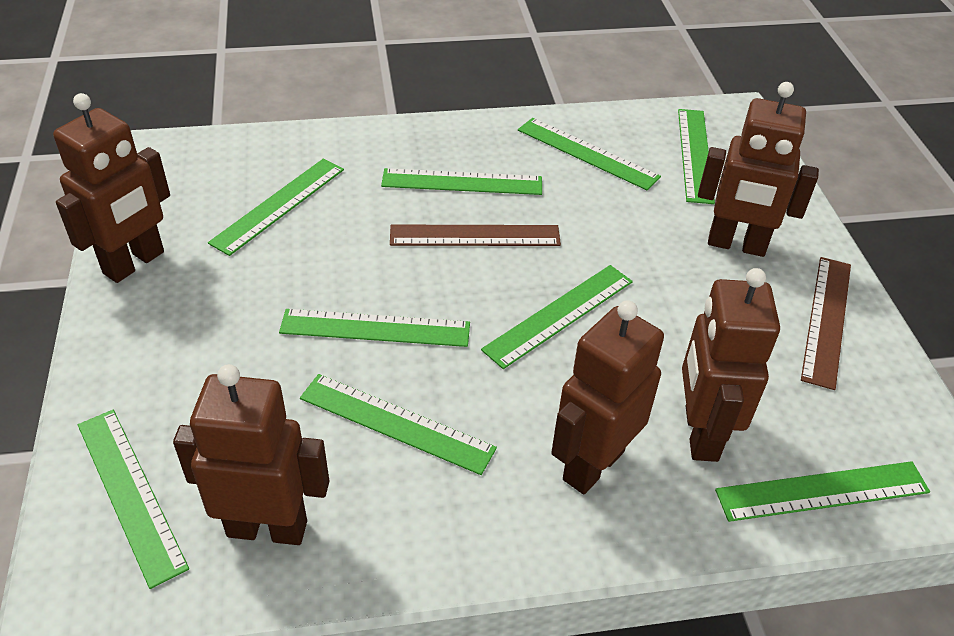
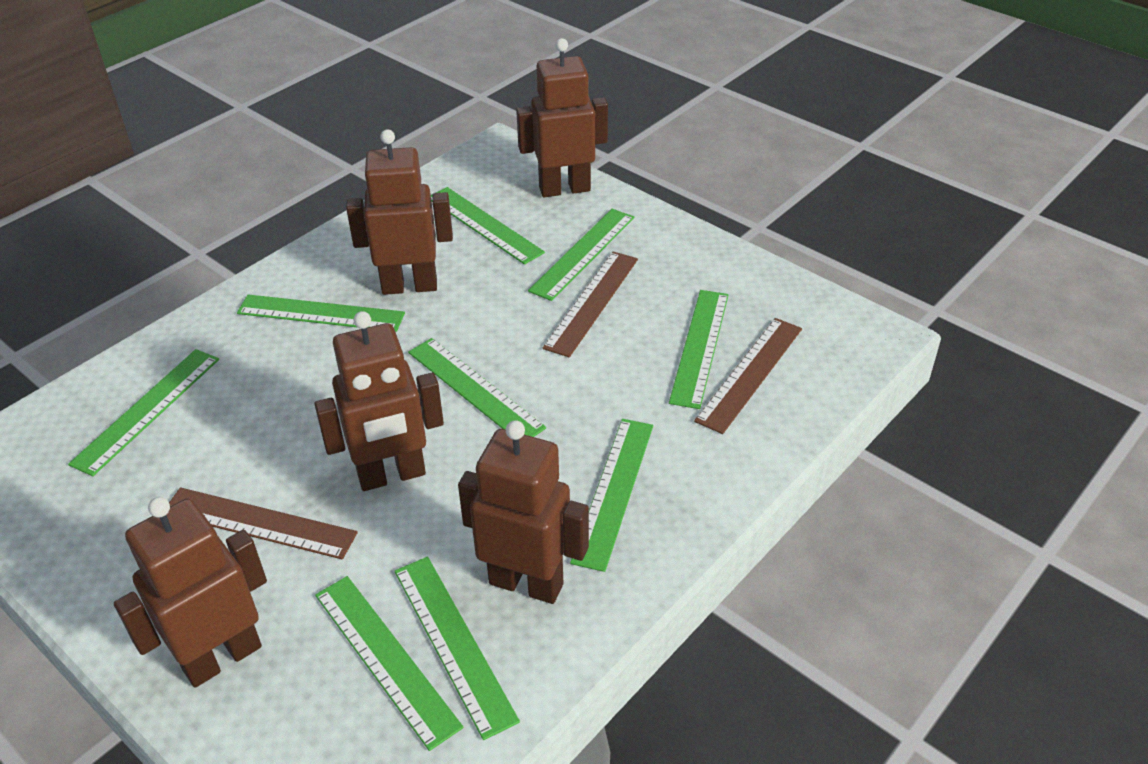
brown ruler: 2 -> 3

